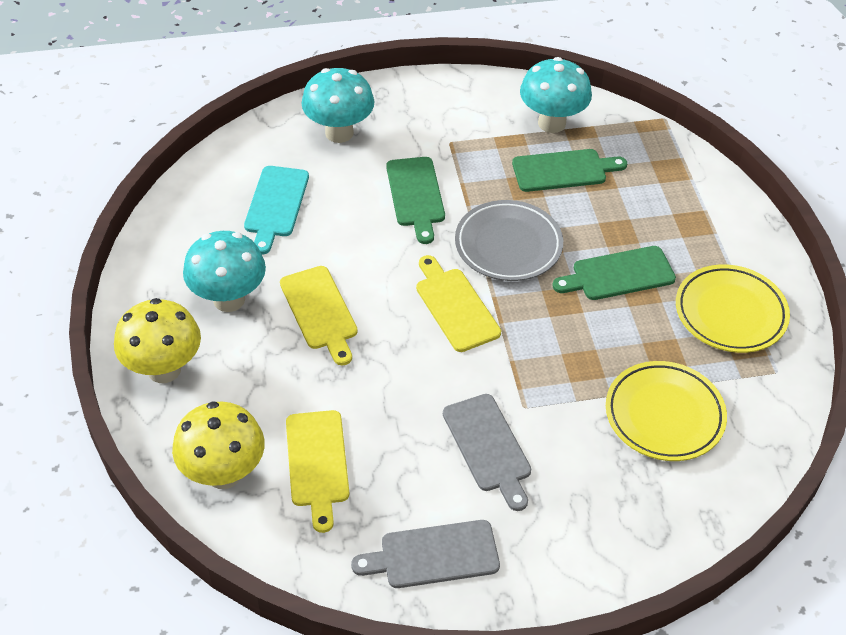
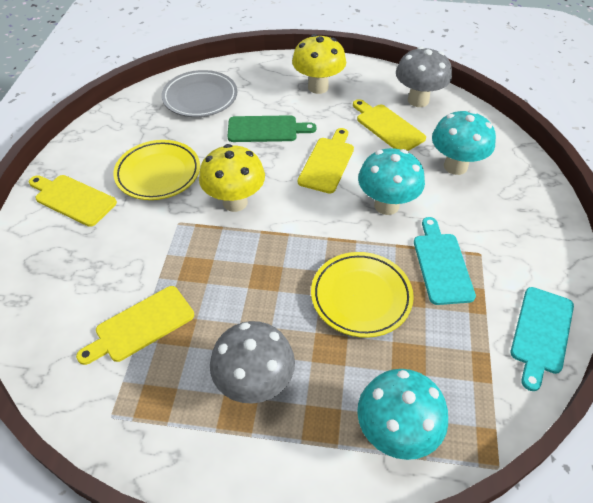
green cutting board: 3 -> 1
grey cutting board: 2 -> 0
grey mushroom: 0 -> 2
turquoise cutting board: 1 -> 2
yellow cutting board: 3 -> 4

